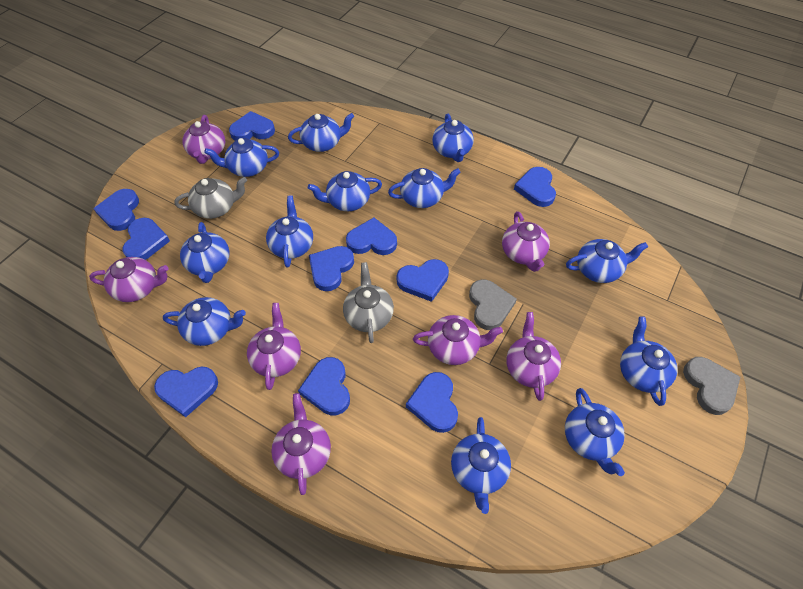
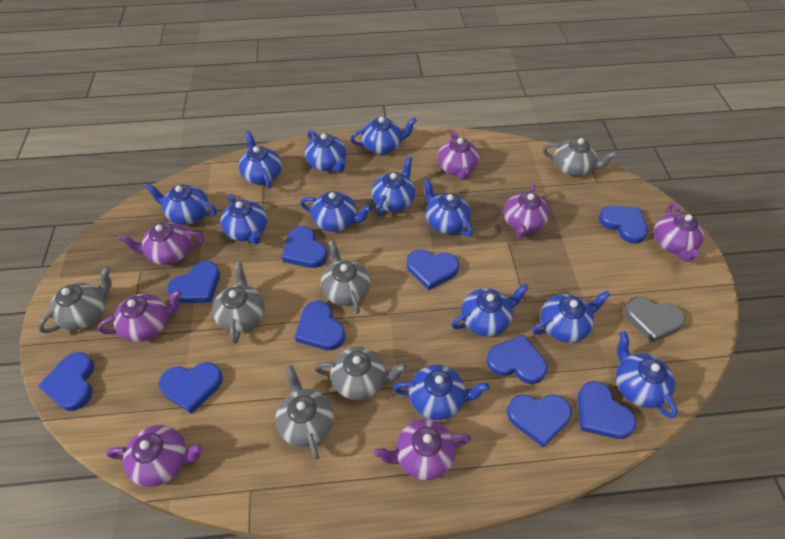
grey heart: 2 -> 1
grey teapot: 2 -> 6

